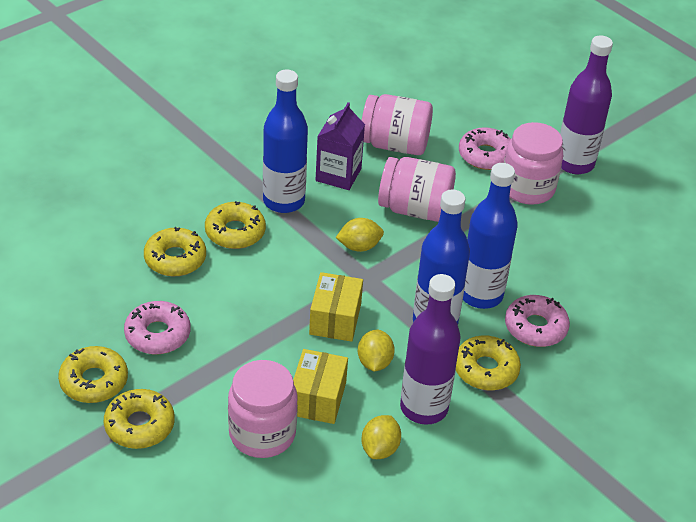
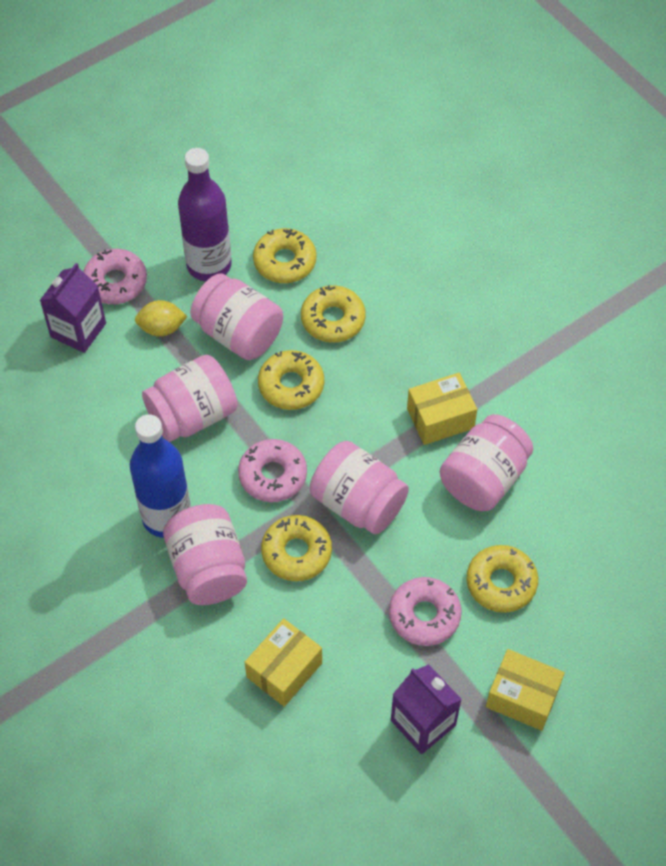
blue bottle: 3 -> 1
pink jar: 4 -> 5
purple bottle: 2 -> 1
purple carton: 1 -> 2
yellow box: 2 -> 3
yellow lemon: 3 -> 1

